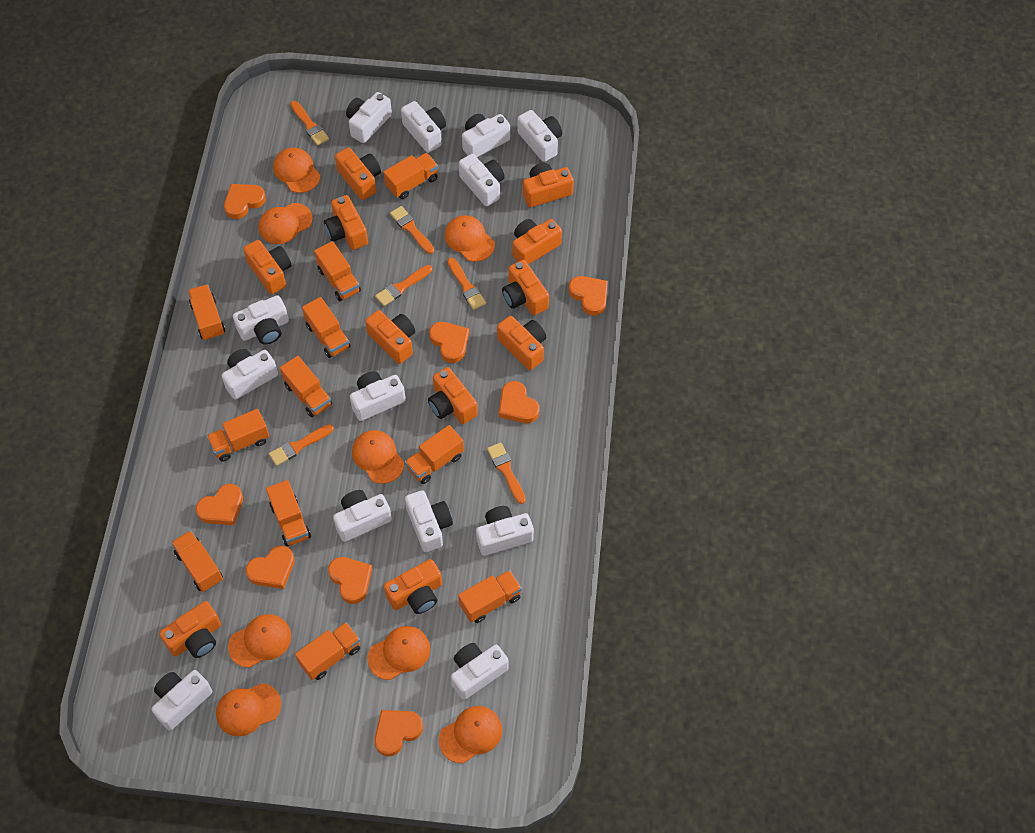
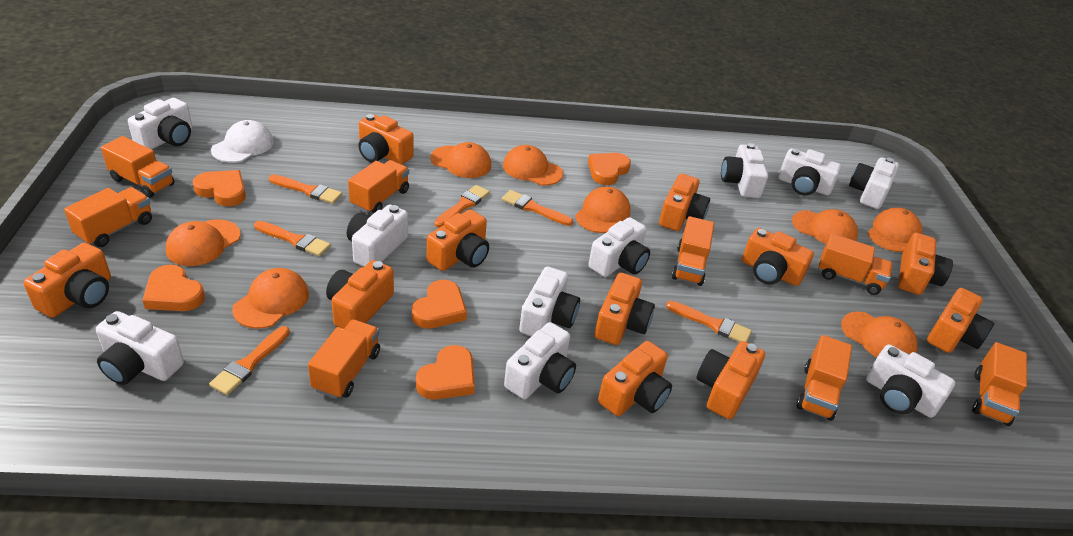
orange heart: 8 -> 5
orange truck: 11 -> 8
white camera: 13 -> 10
white cap: 0 -> 1

